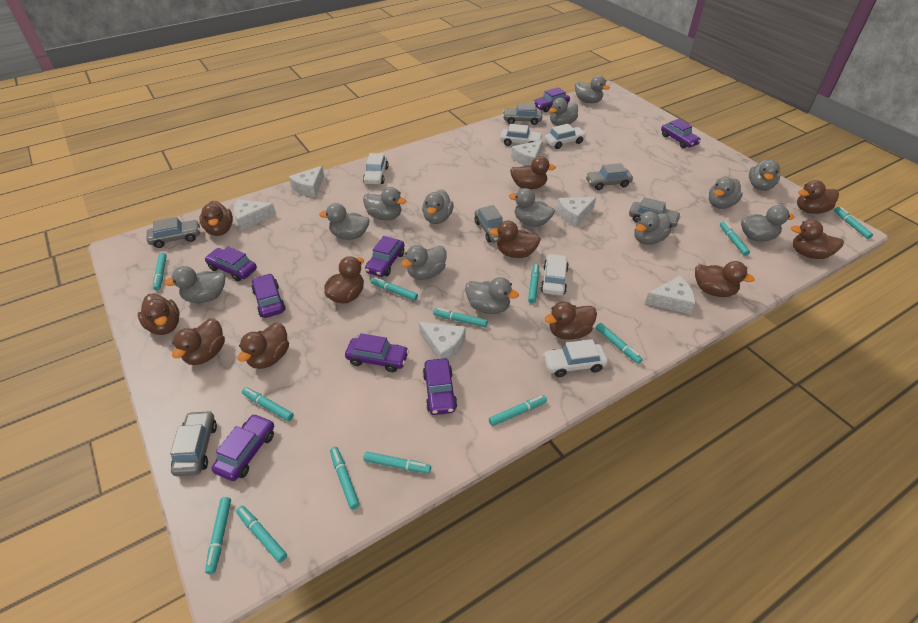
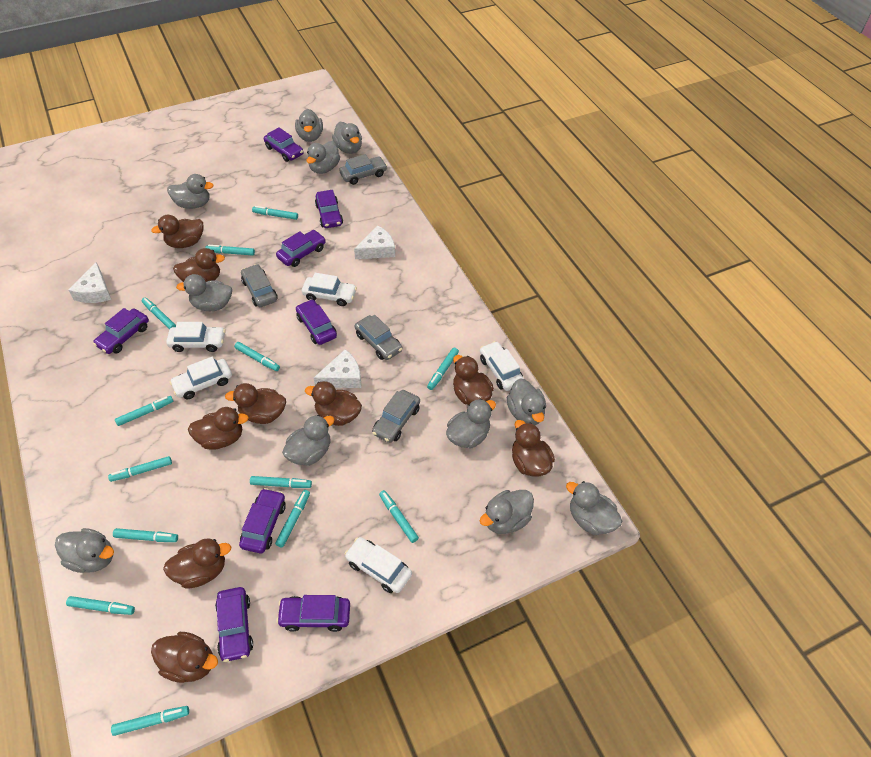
brown duck: 11 -> 9
grey car: 6 -> 4
grey duck: 13 -> 11
white cheese: 6 -> 3

